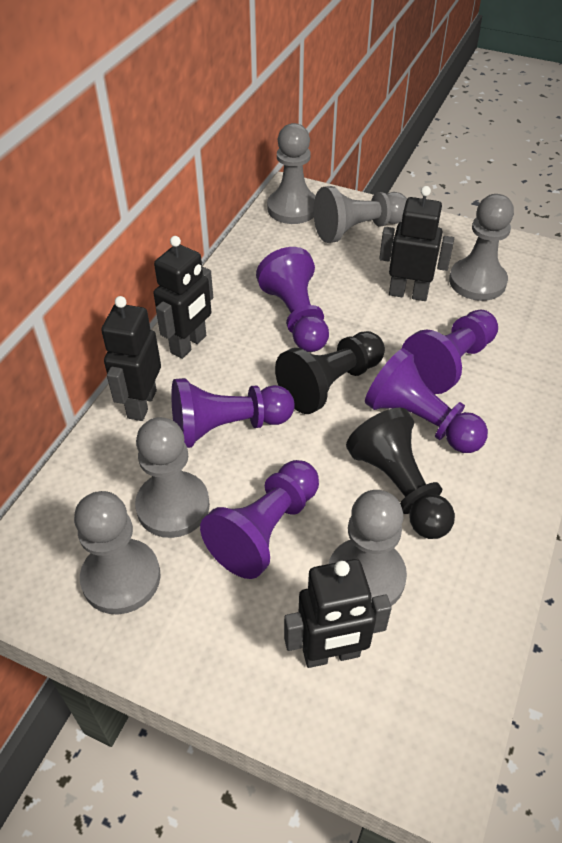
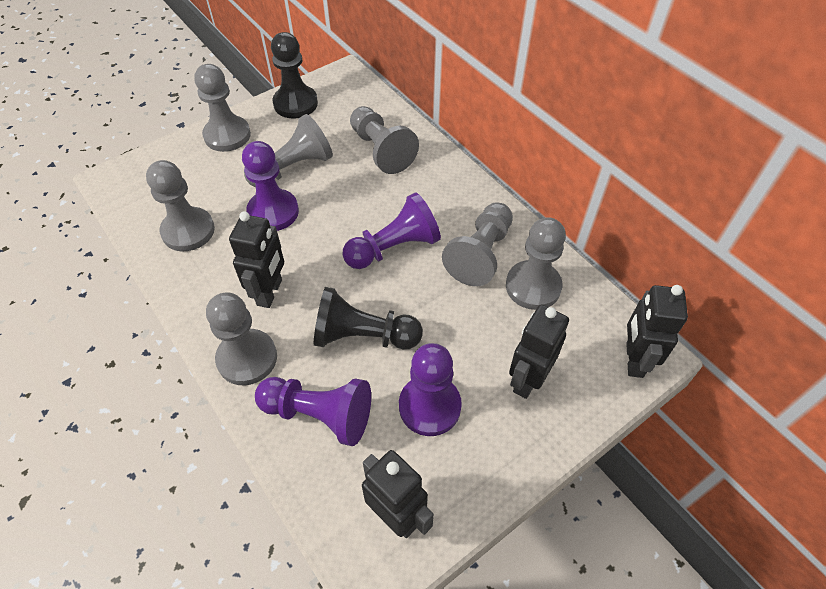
grey pawn: 6 -> 7
purple pawn: 5 -> 4

